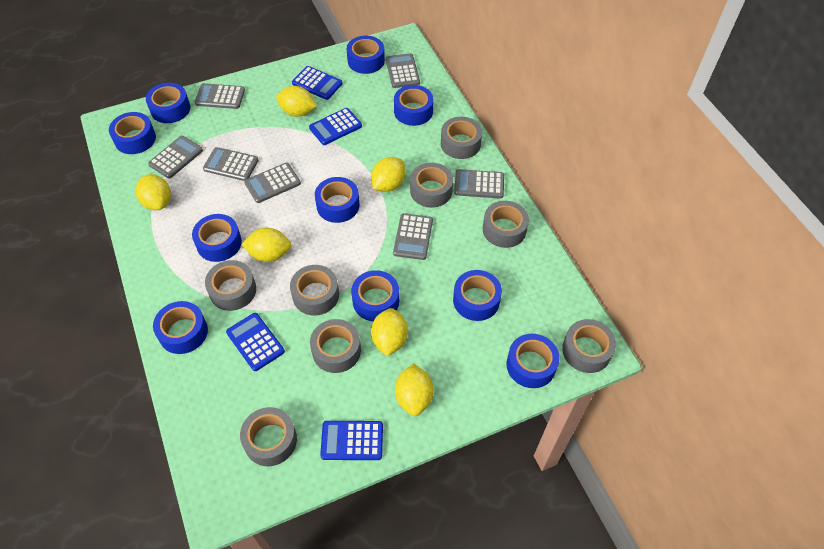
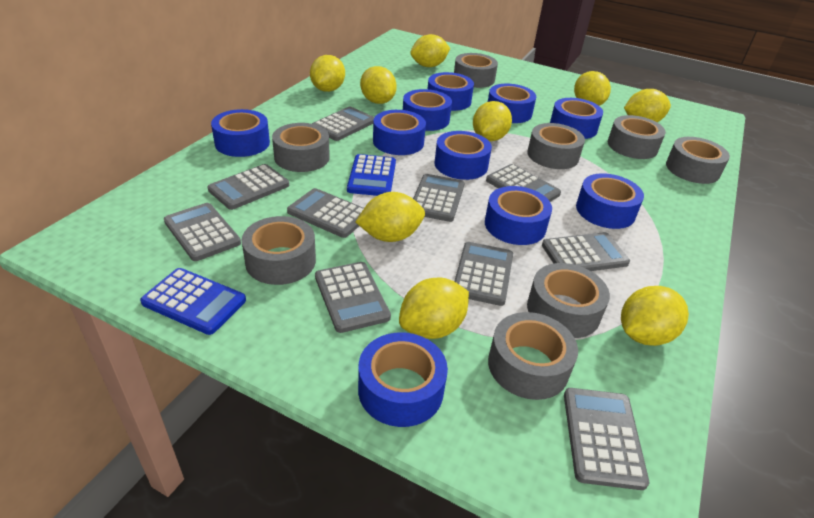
blue calculator: 4 -> 2
grey calculator: 7 -> 10
yellow lemon: 6 -> 9

